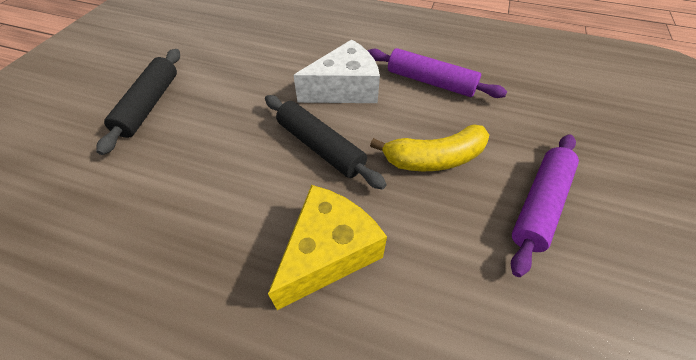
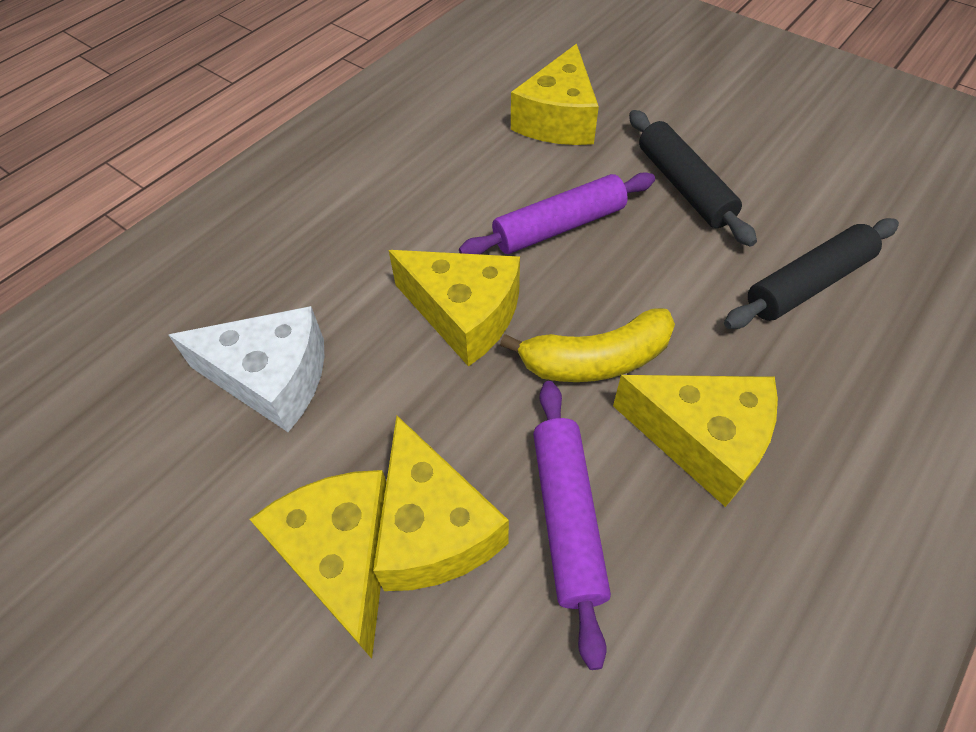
yellow cheese: 1 -> 5

